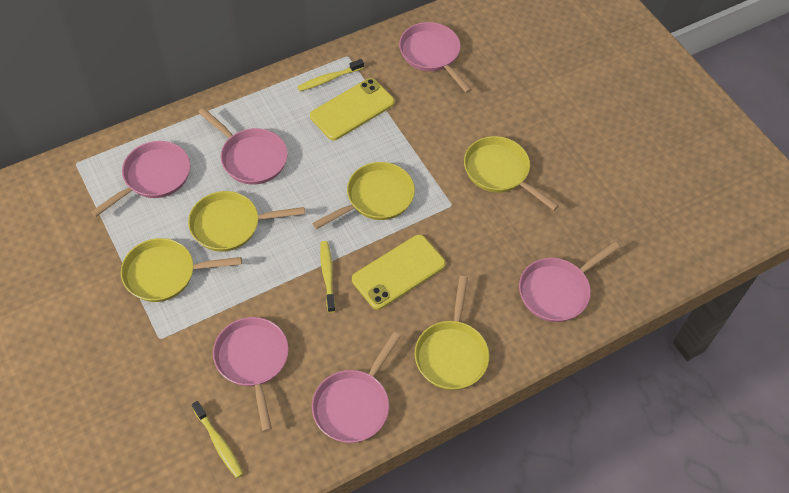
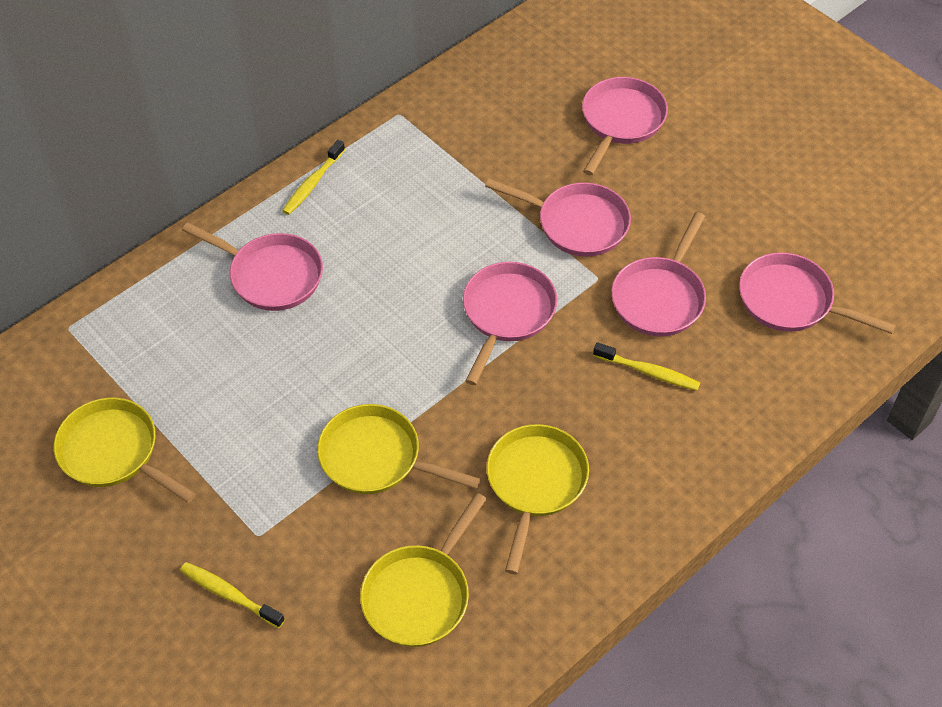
yellow pan: 5 -> 4
yellow phone: 2 -> 0

